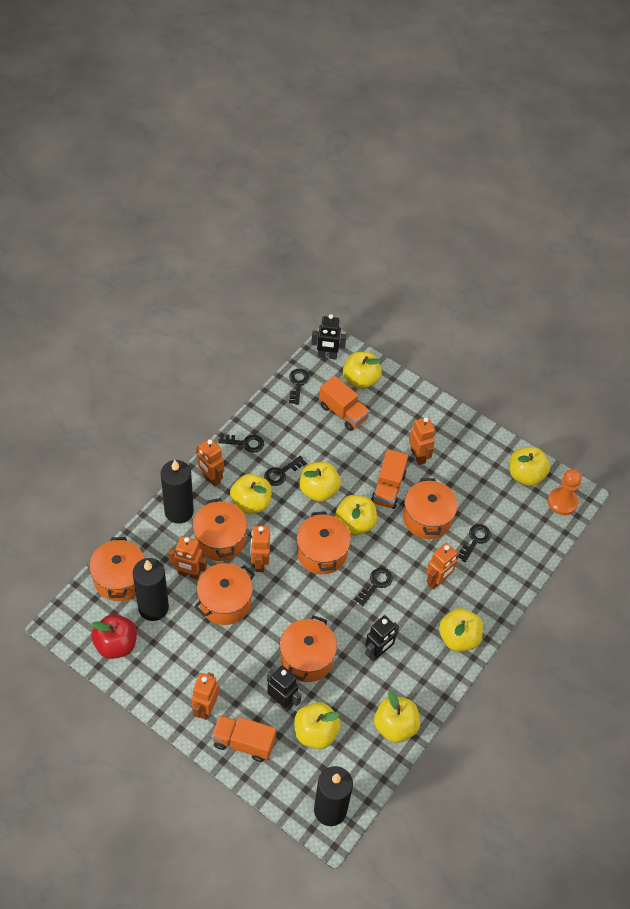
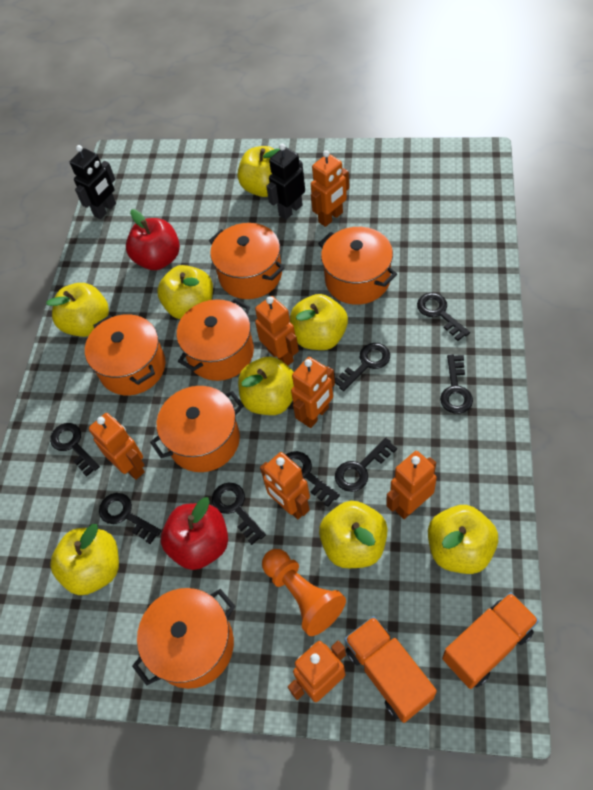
black candle: 3 -> 0
black key: 5 -> 8
black robot: 3 -> 2
orange robot: 6 -> 7
orange truck: 3 -> 2
red apple: 1 -> 2

